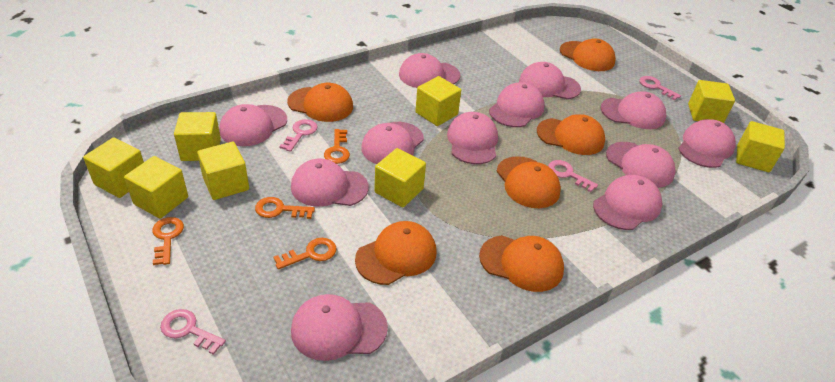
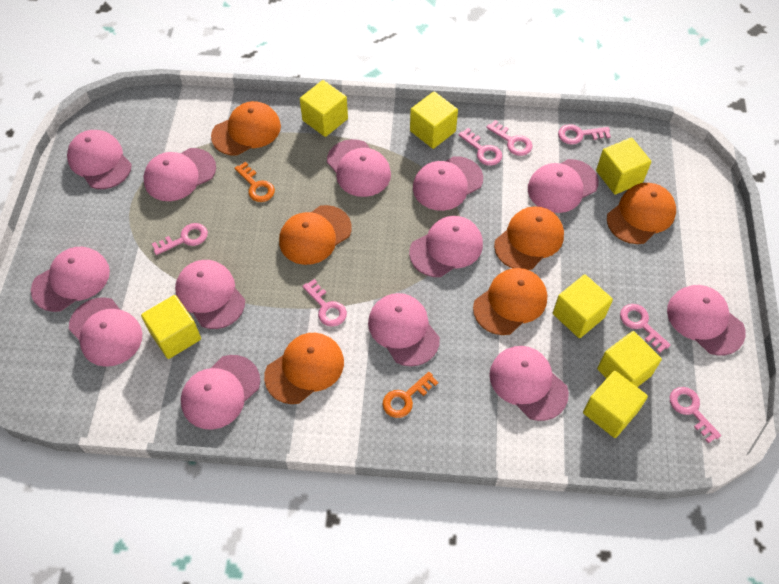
orange key: 4 -> 2
pink cap: 12 -> 13
pink key: 4 -> 7
yellow cube: 8 -> 7

